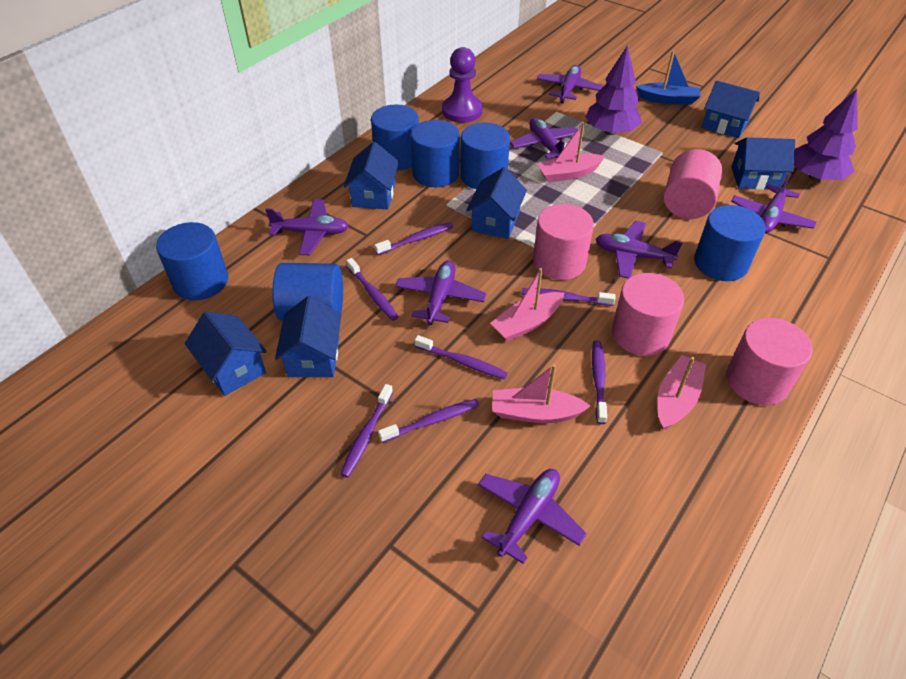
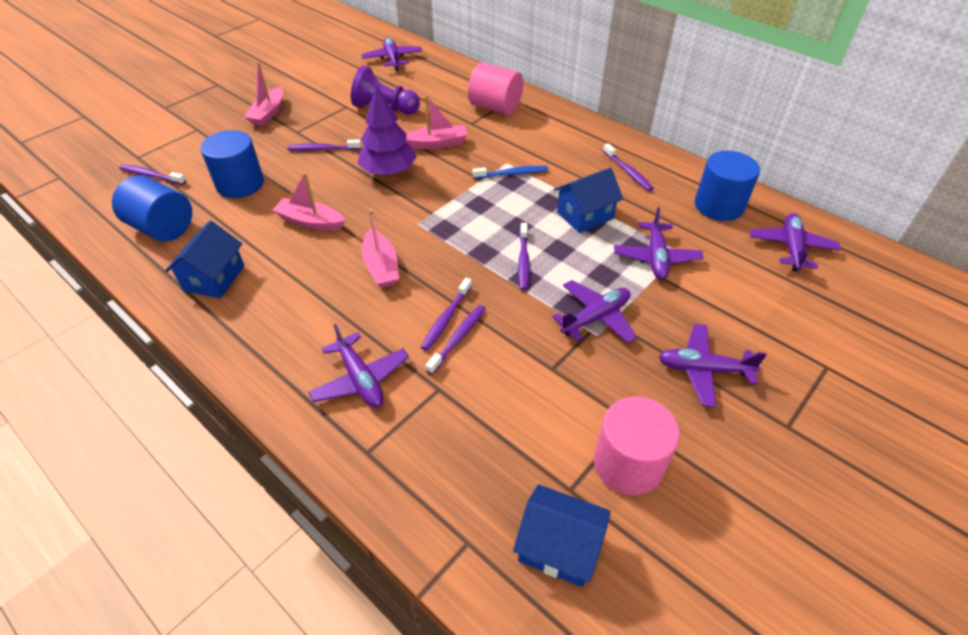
blue boat: 1 -> 0
blue cylinder: 6 -> 3
blue house: 6 -> 3
blue toothbrush: 0 -> 1
pink cylinder: 4 -> 2
purple plane: 7 -> 6
purple toothbrush: 7 -> 6
purple tree: 2 -> 1

